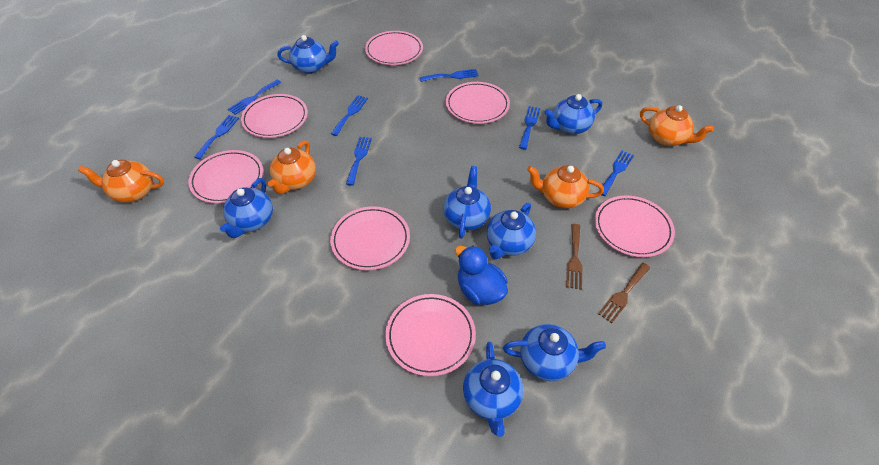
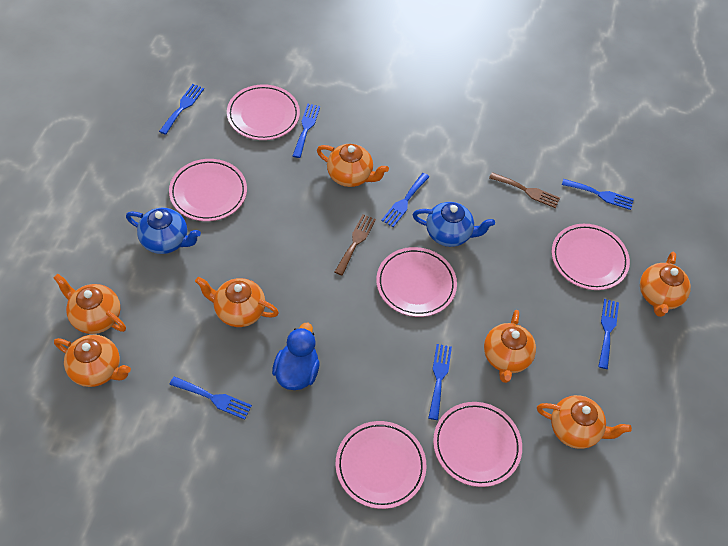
blue teapot: 7 -> 2
orange teapot: 4 -> 7
pink plate: 7 -> 6

